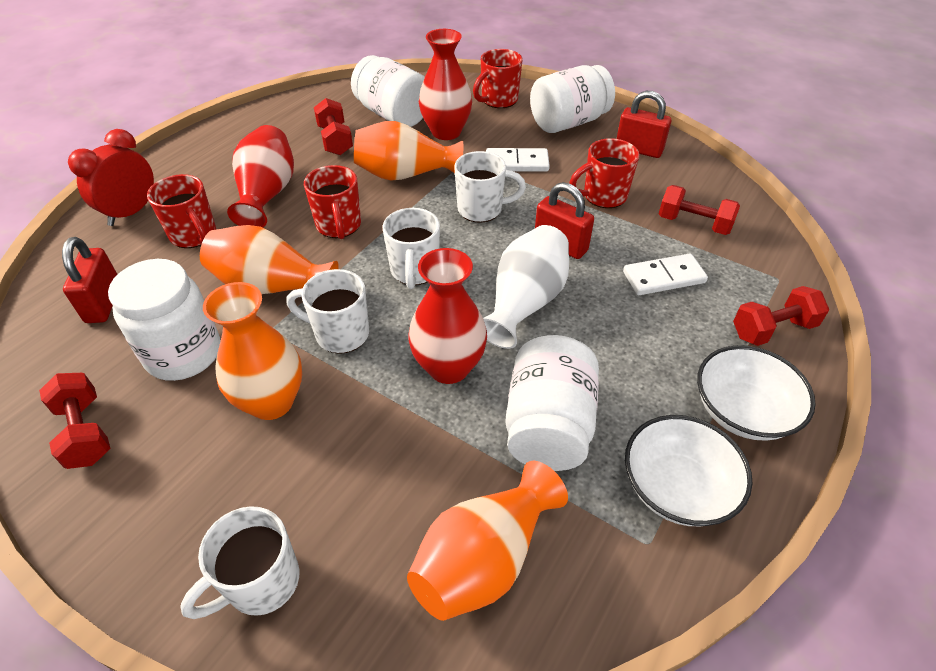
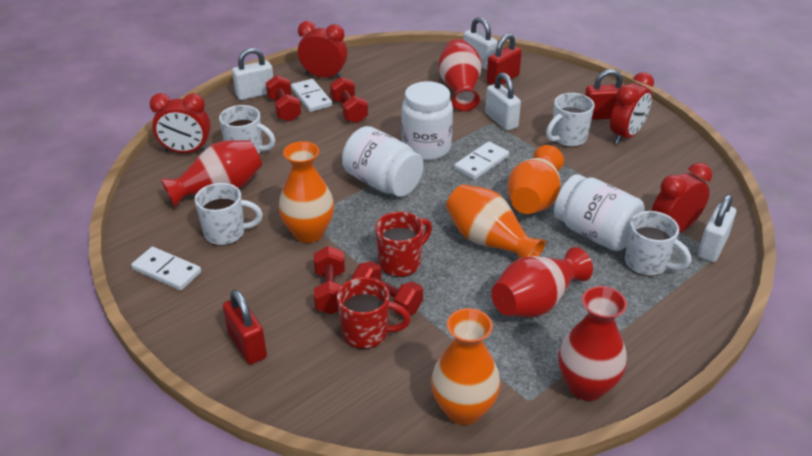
red clock: 1 -> 4
red mug: 4 -> 2
red vase: 3 -> 4
white bowl: 2 -> 0
white domino: 2 -> 3
white jar: 4 -> 3
white padlock: 0 -> 4
white vase: 1 -> 0

